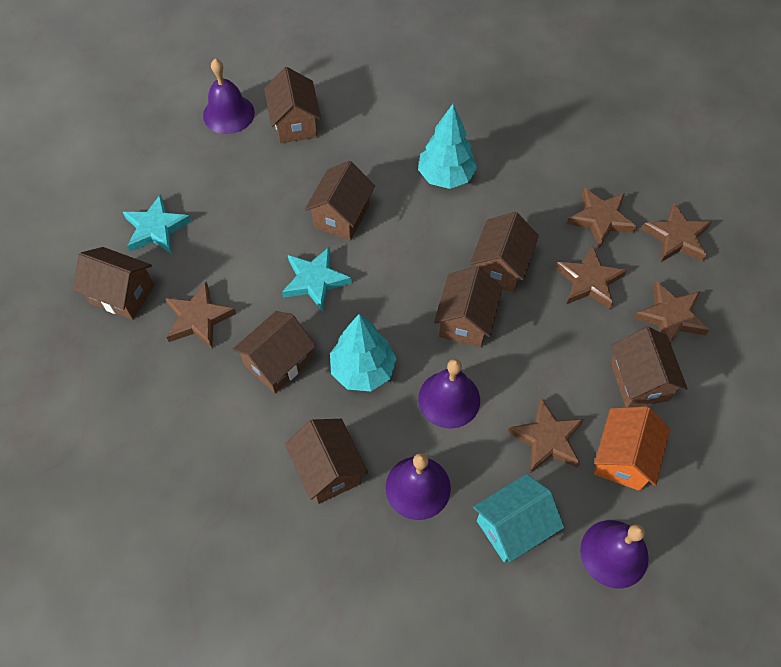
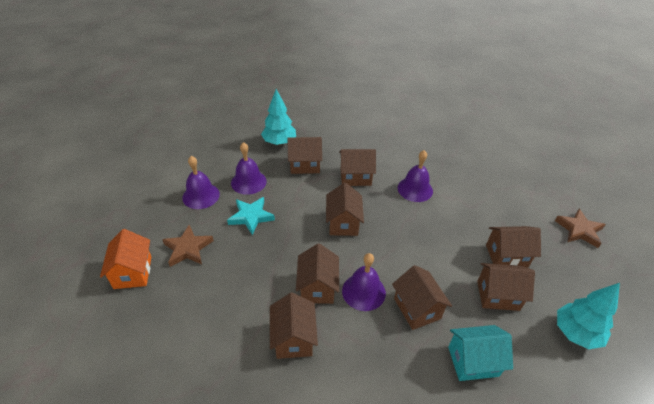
brown star: 6 -> 2
turquoise star: 2 -> 1

